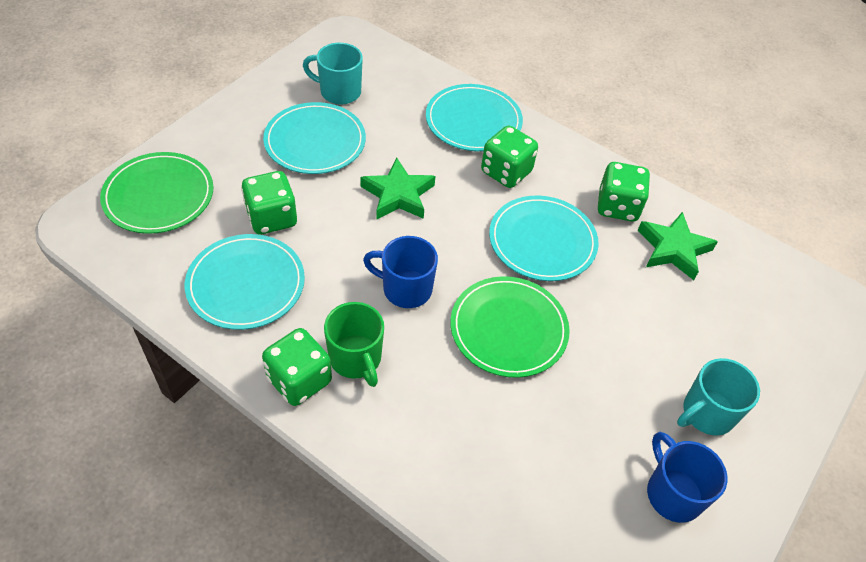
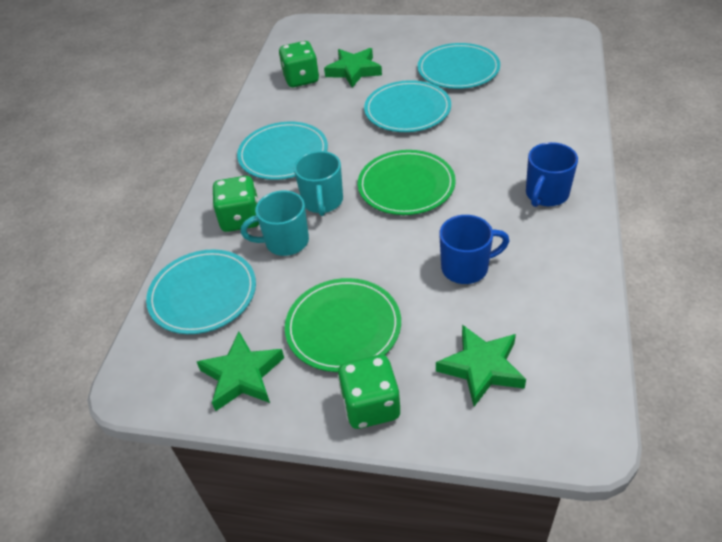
green dice: 4 -> 3
green mug: 1 -> 0
green star: 2 -> 3

